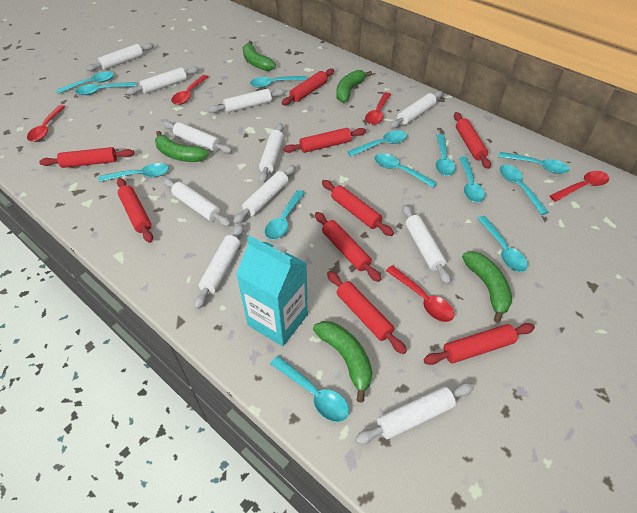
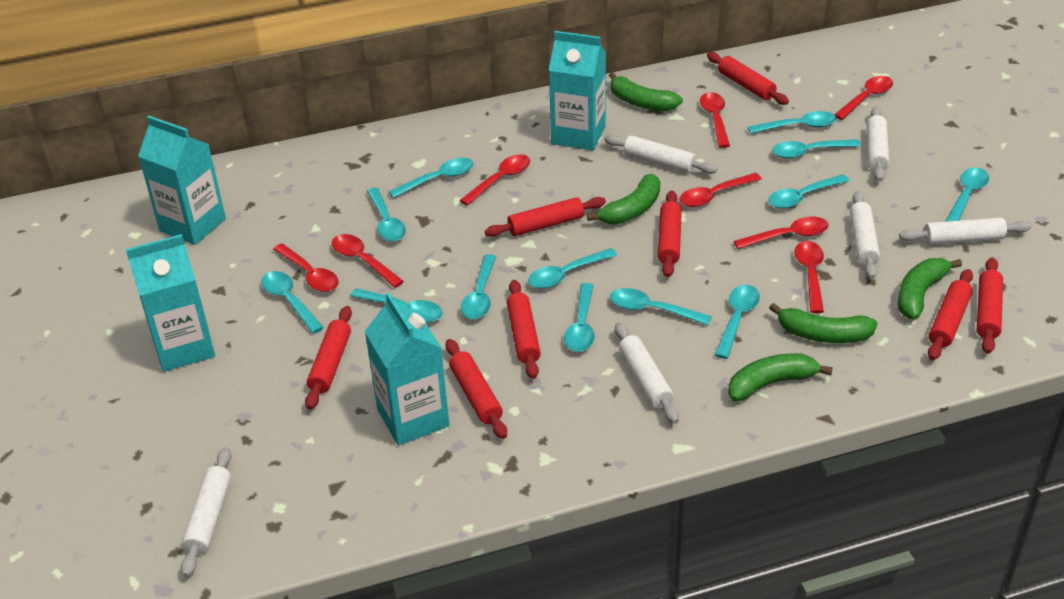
red rolling pin: 9 -> 8
red spoon: 5 -> 8
turquoise carton: 1 -> 4
white rolling pin: 11 -> 6

